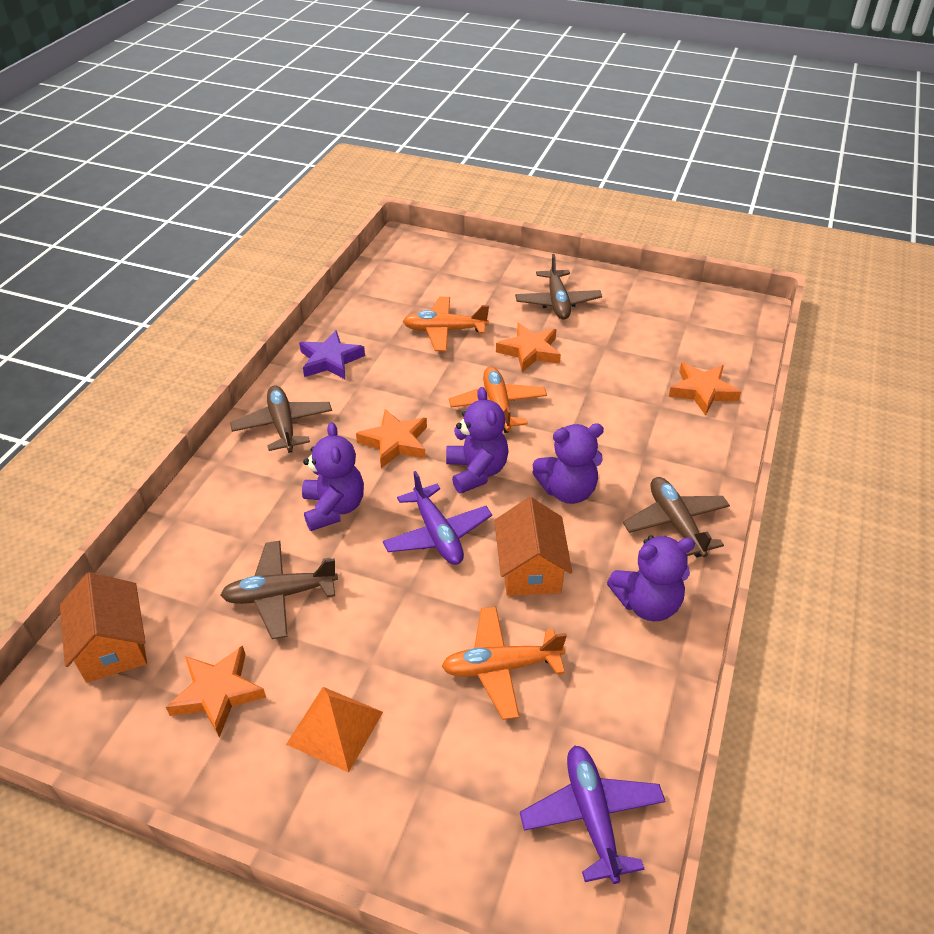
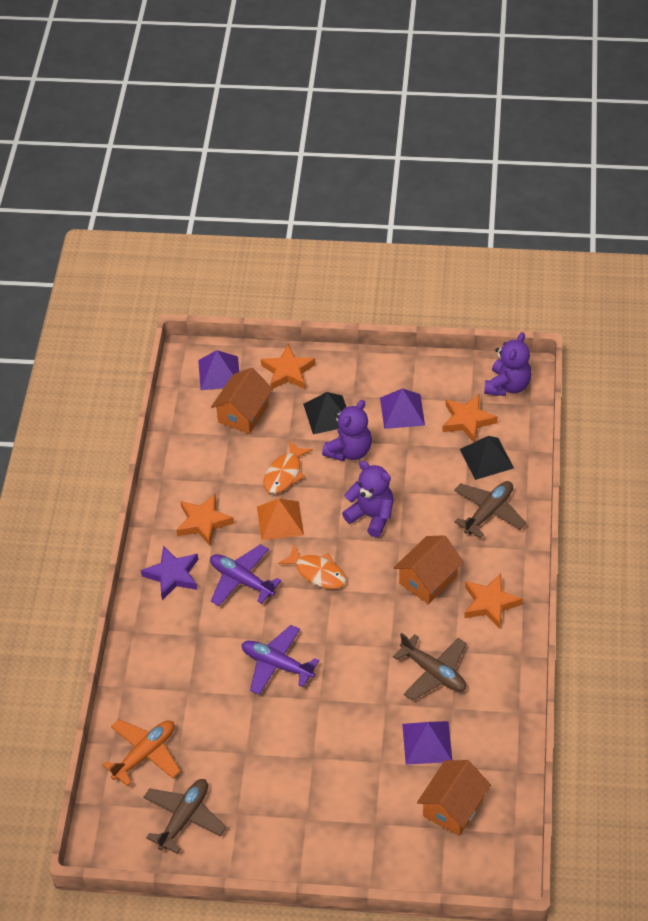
black pyramid: 0 -> 2
brown plane: 4 -> 3
orange fish: 0 -> 2
orange house: 2 -> 3
orange plane: 3 -> 1
purple pyramid: 0 -> 3
purple teddy bear: 4 -> 3

